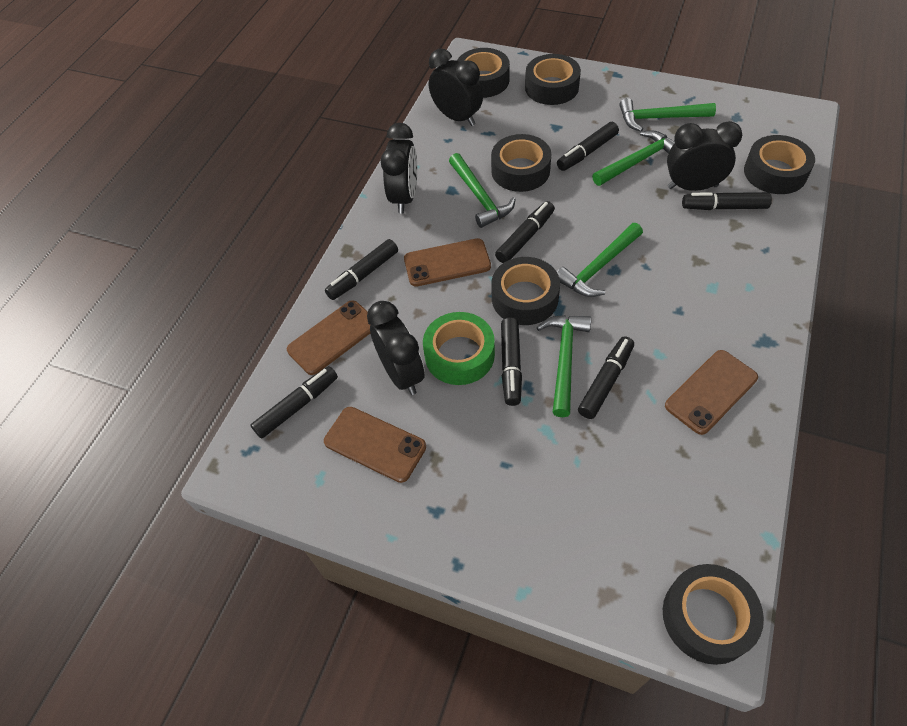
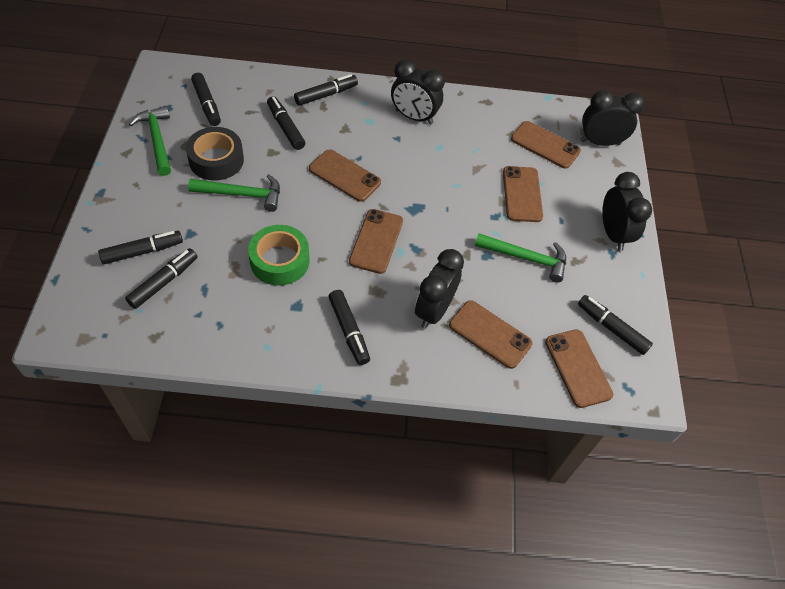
black tape: 6 -> 1
brown phone: 4 -> 6
green hammer: 5 -> 3

